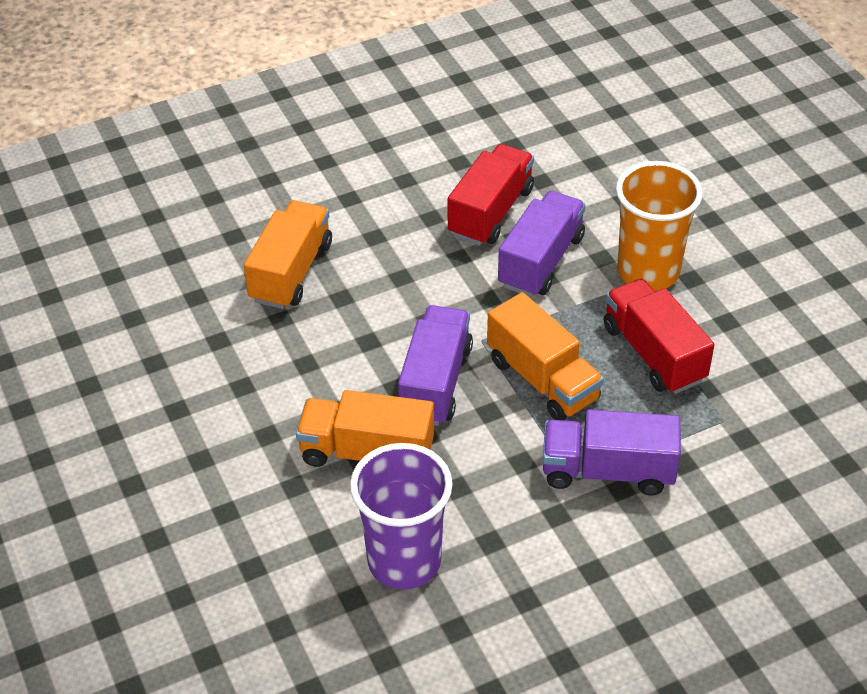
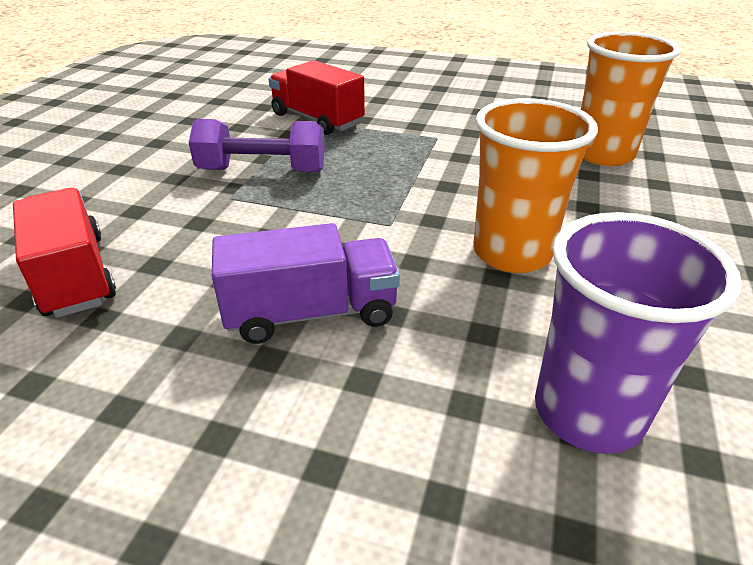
orange cup: 1 -> 2
orange truck: 3 -> 0
purple dumbbell: 0 -> 1
purple truck: 3 -> 1

